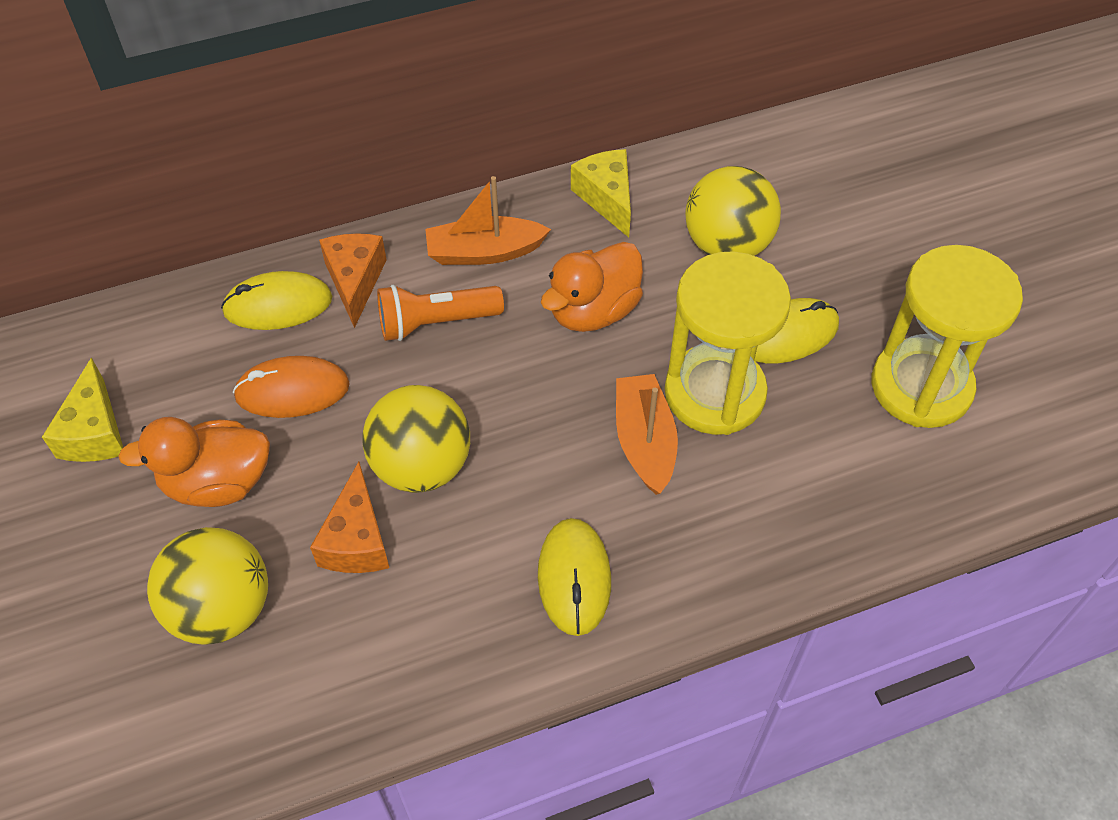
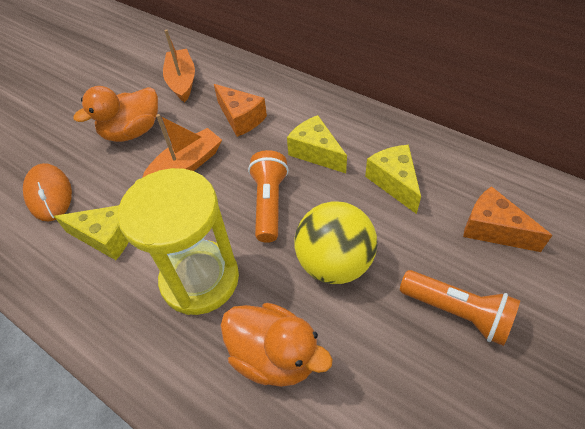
orange flashlight: 1 -> 2
yellow ball: 3 -> 1
yellow cheese: 2 -> 3
yellow hourglass: 2 -> 1
yellow mouse: 3 -> 0

